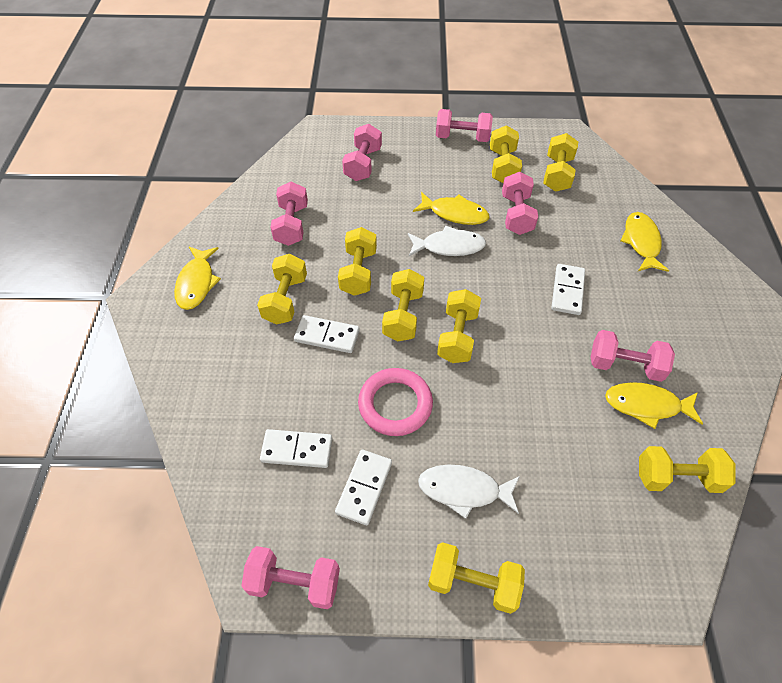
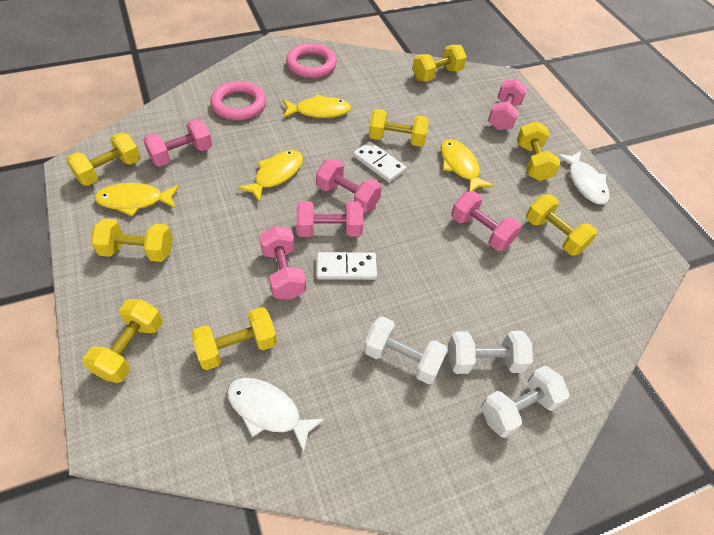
pink ring: 1 -> 2
white domino: 4 -> 2
white dumbbell: 0 -> 3

